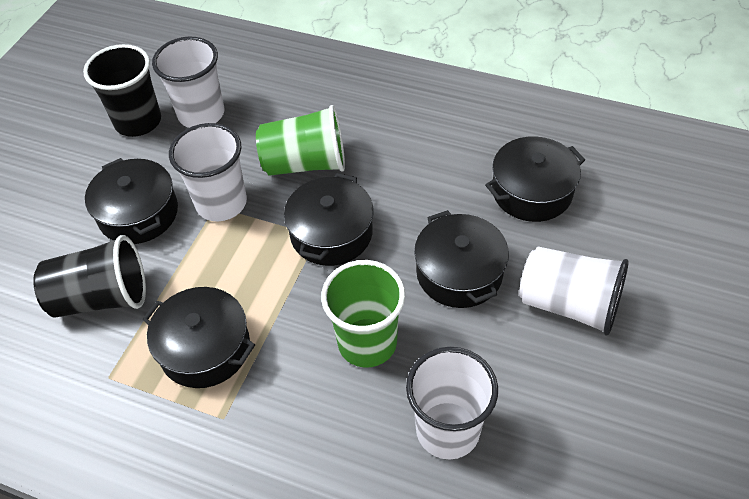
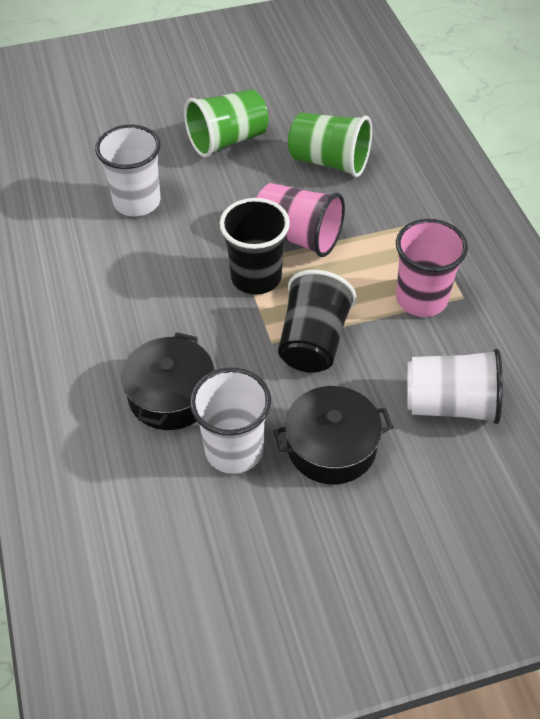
black pot: 5 -> 2
pink cup: 0 -> 2
white cup: 4 -> 3

